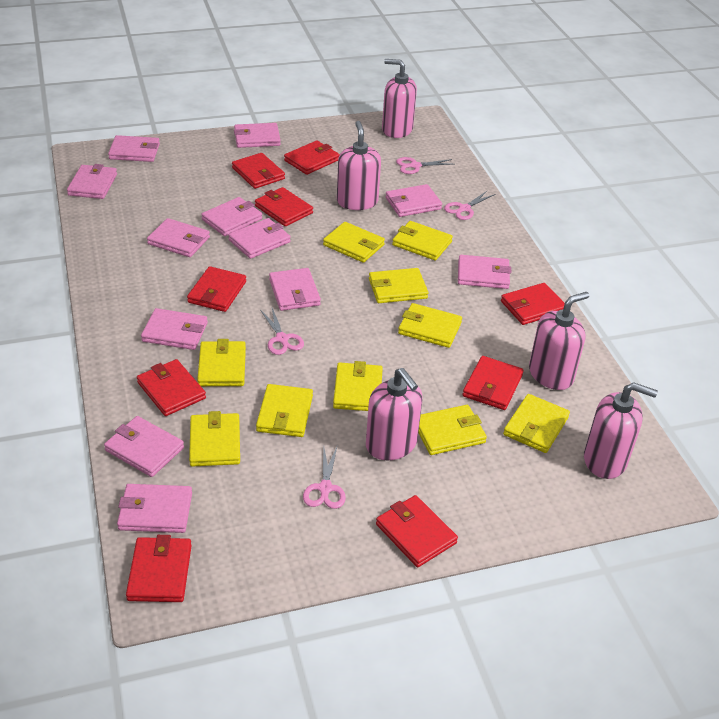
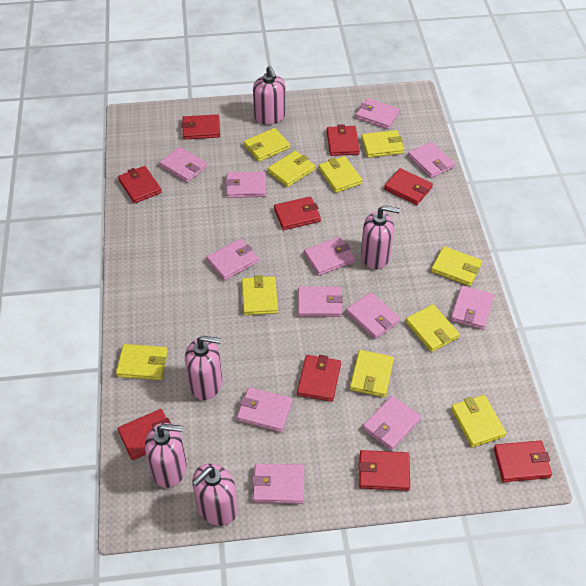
pink scissors: 4 -> 0

